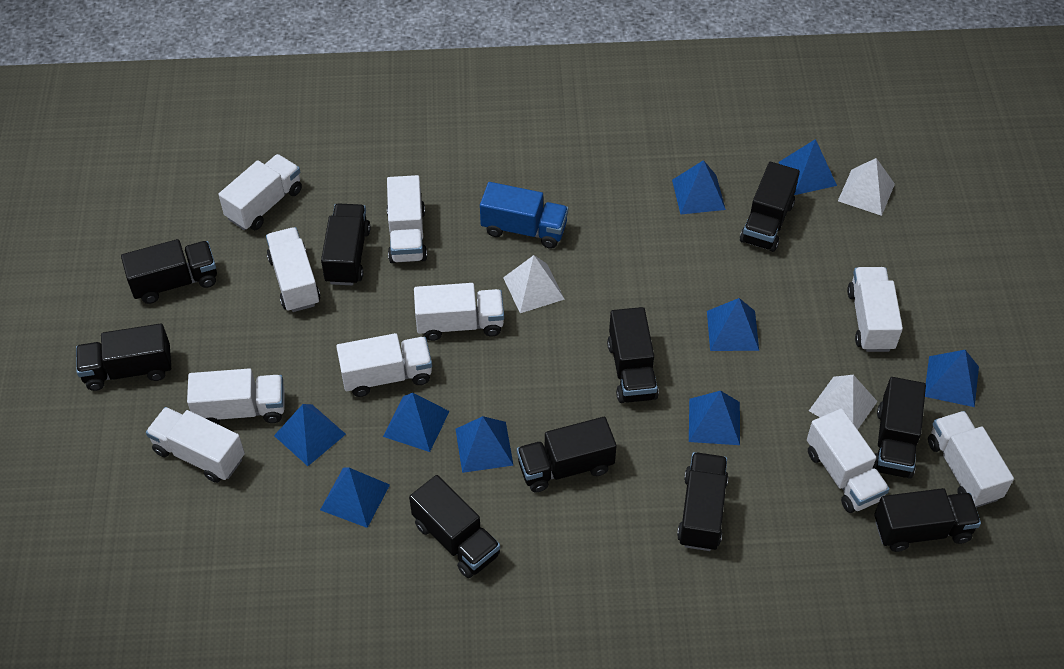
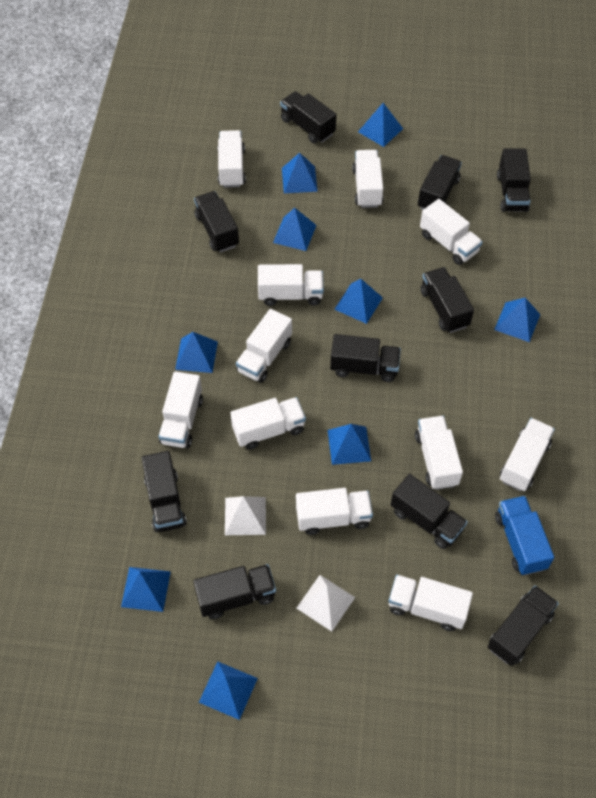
white pyramid: 3 -> 2
white truck: 10 -> 11

